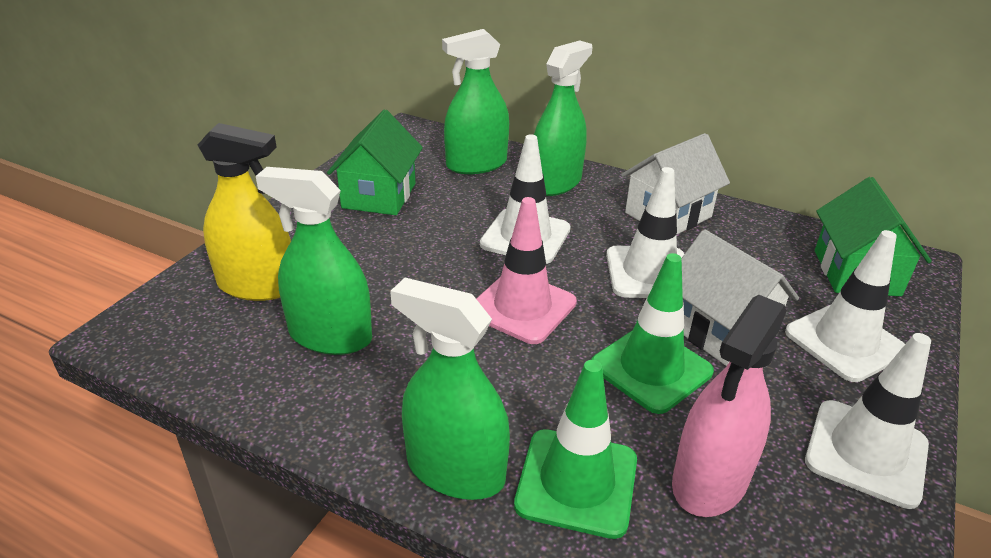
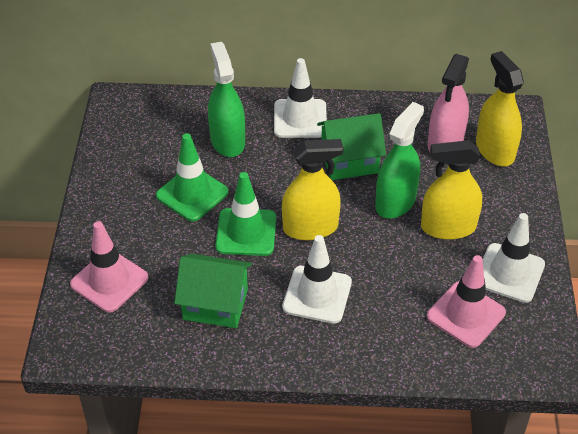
green spray bottle: 4 -> 2
pink traffic cone: 1 -> 2
white house: 2 -> 0
white traffic cone: 4 -> 3
yellow spray bottle: 1 -> 3

